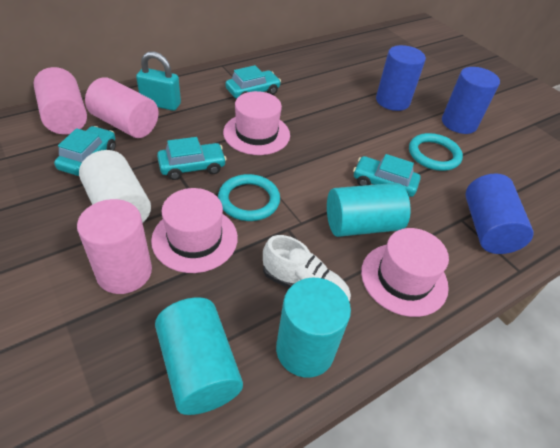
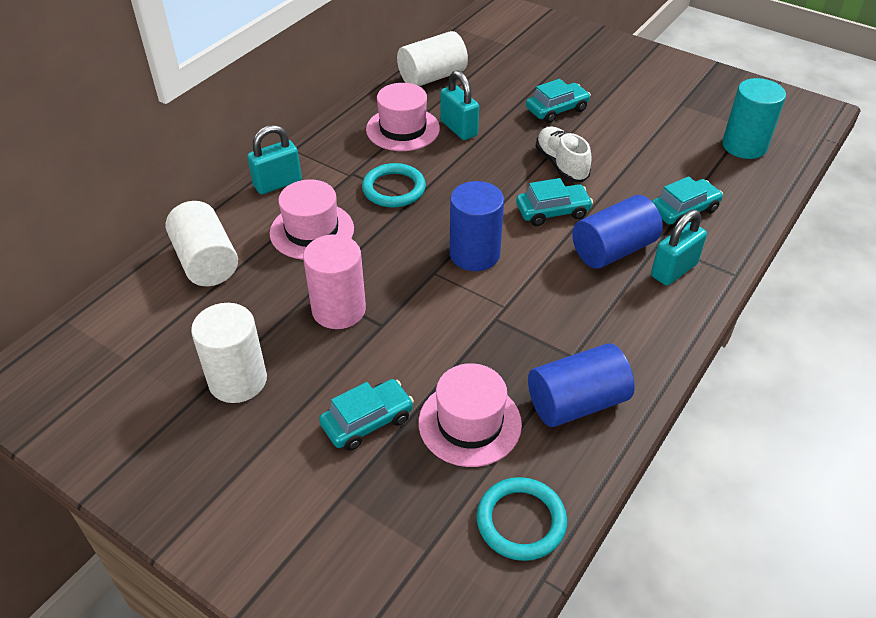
pink cylinder: 3 -> 1
turquoise cylinder: 3 -> 1
turquoise padlock: 1 -> 3
white cylinder: 1 -> 3

